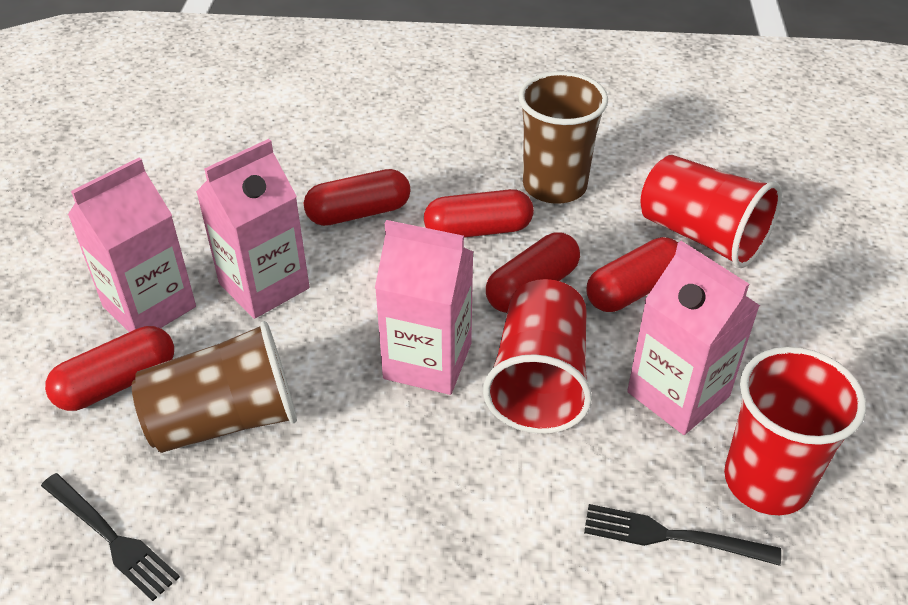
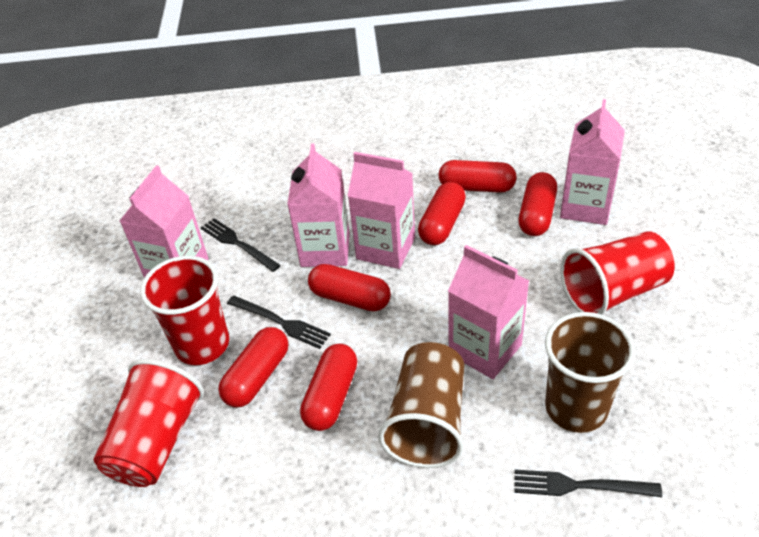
black fork: 2 -> 3
pink carton: 4 -> 5
red capsule: 5 -> 6

